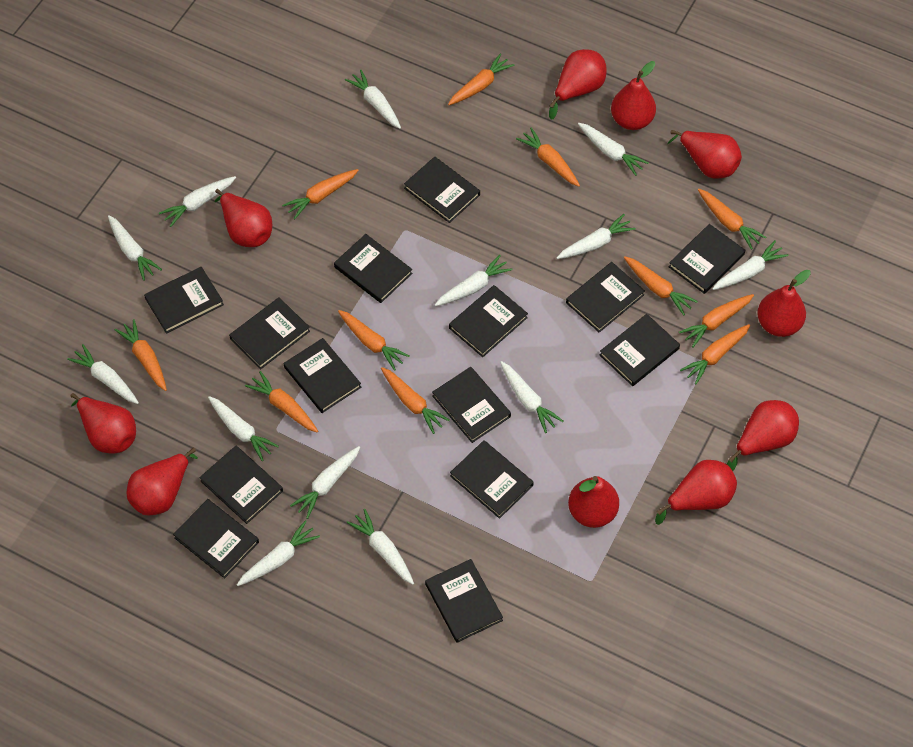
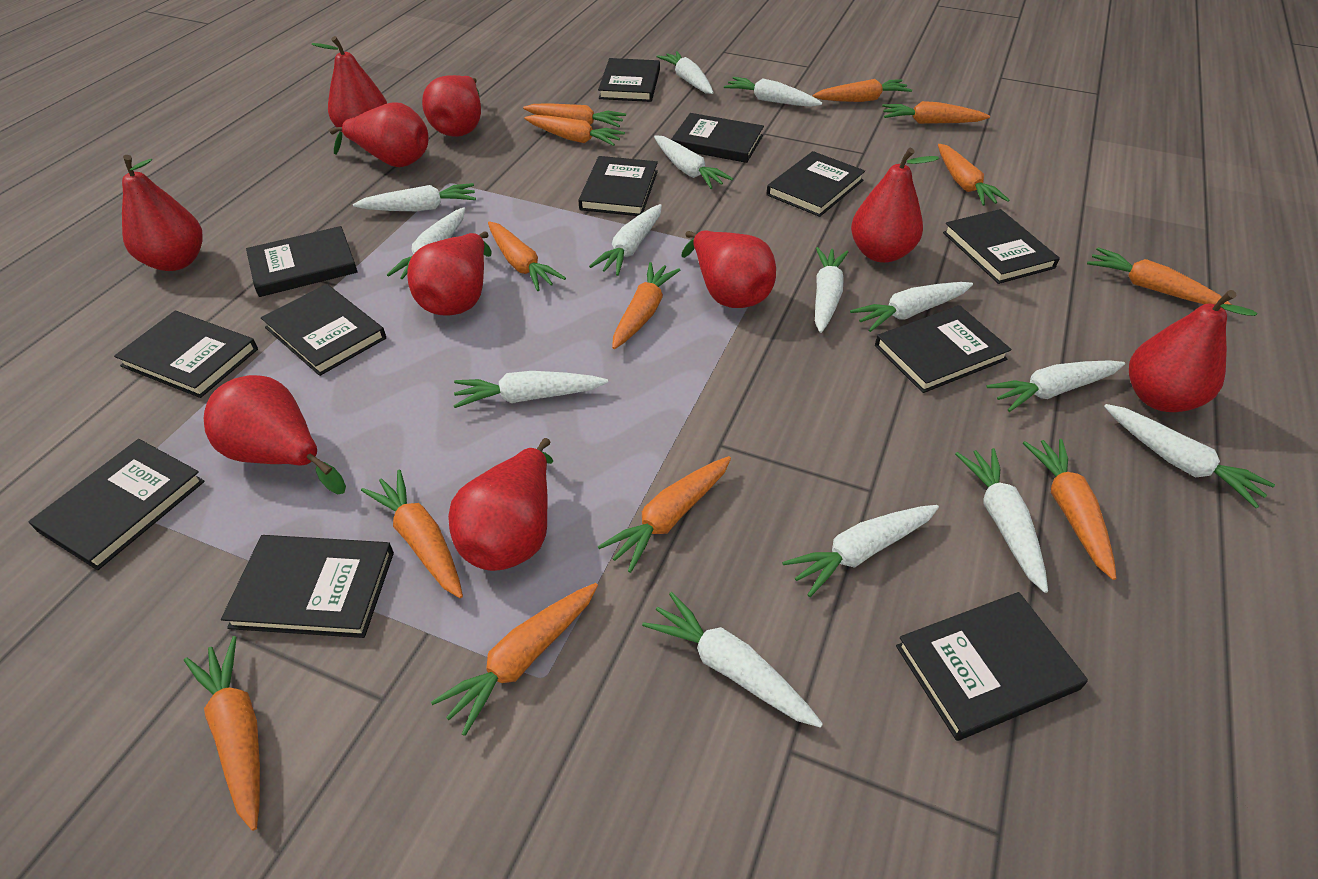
black book: 14 -> 12
orange carrot: 11 -> 13
white carrot: 13 -> 14

